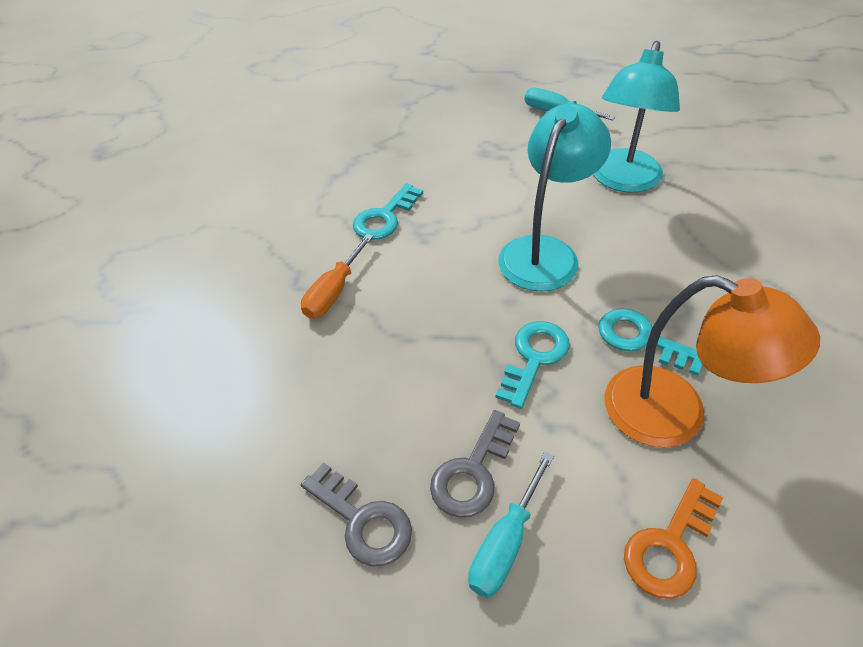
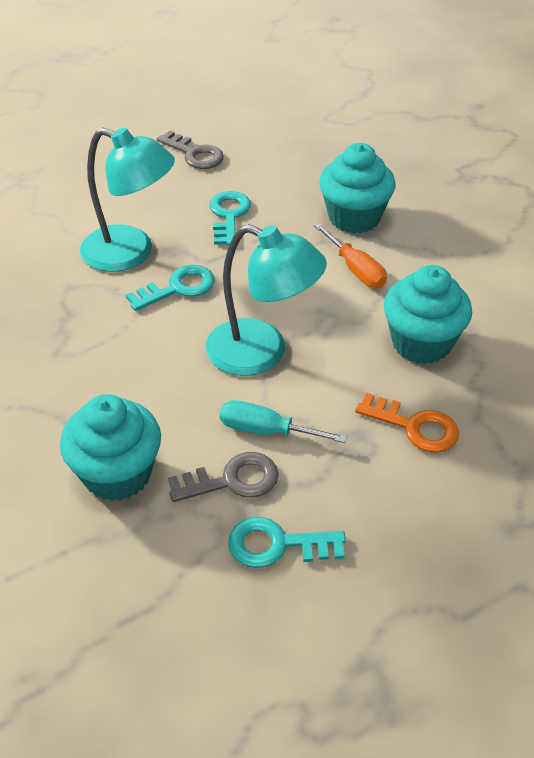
orange lamp: 1 -> 0
turquoise cupcake: 0 -> 3
turquoise screwdriver: 2 -> 1

